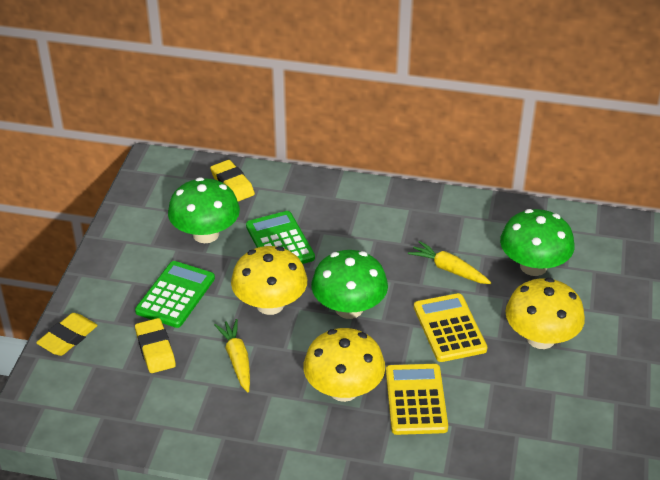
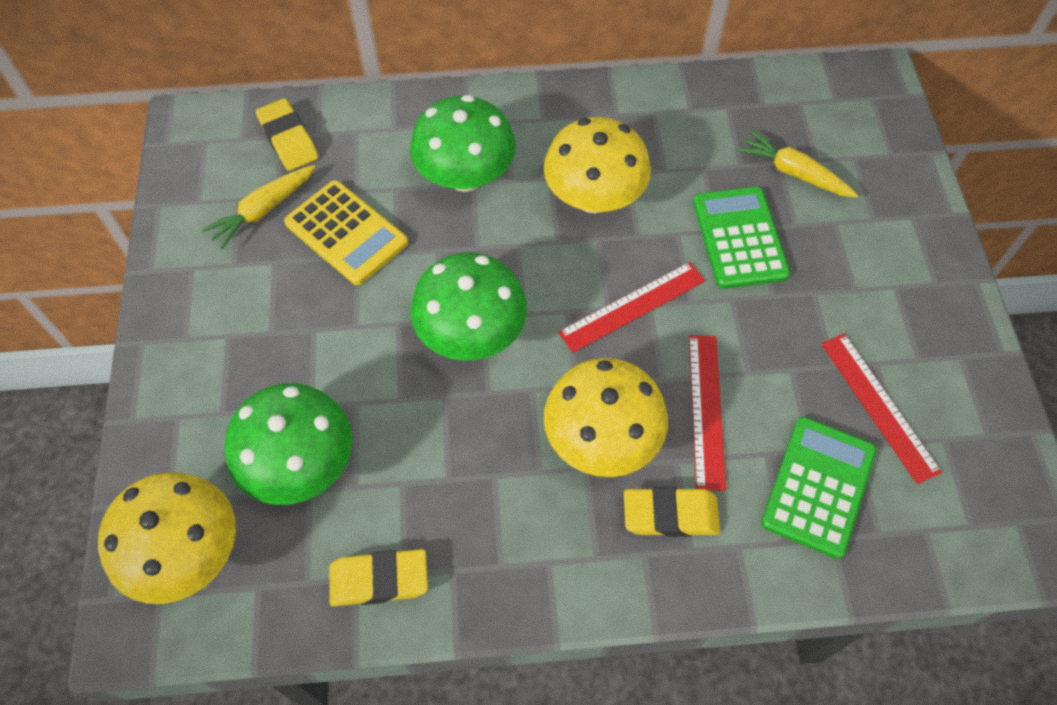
red ruler: 0 -> 3
yellow calculator: 2 -> 1

